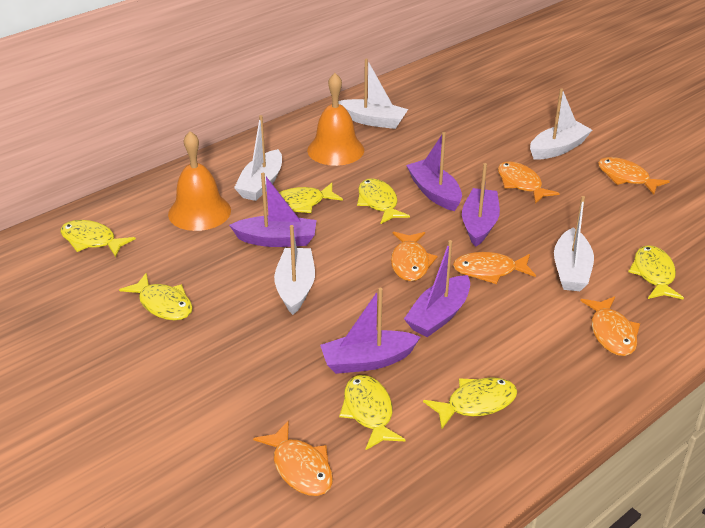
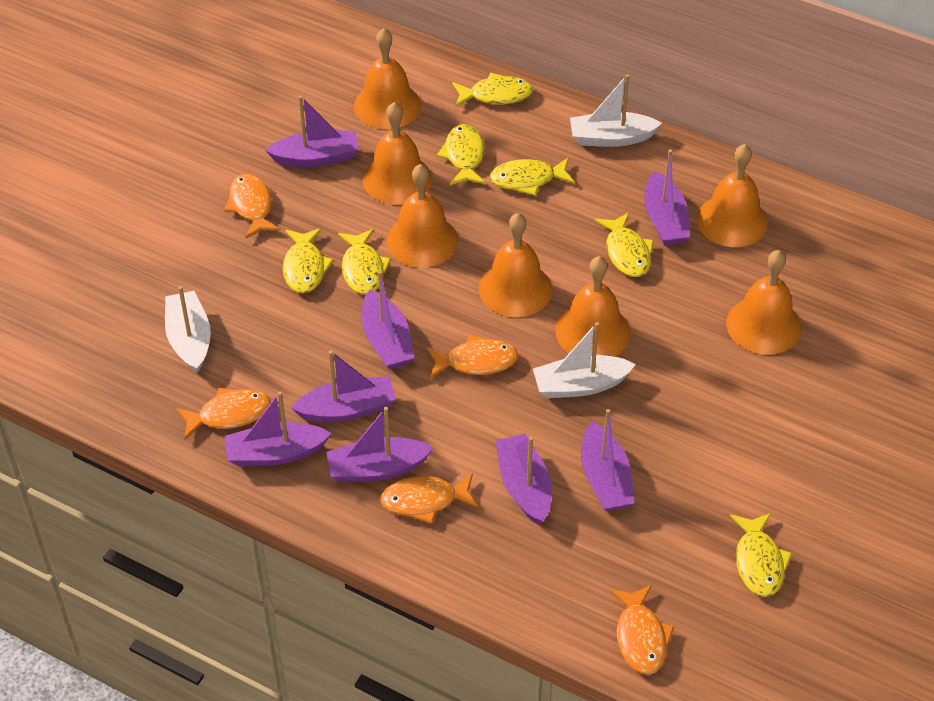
orange bell: 2 -> 7
orange fish: 6 -> 5
purple boat: 5 -> 8
white boat: 5 -> 3

